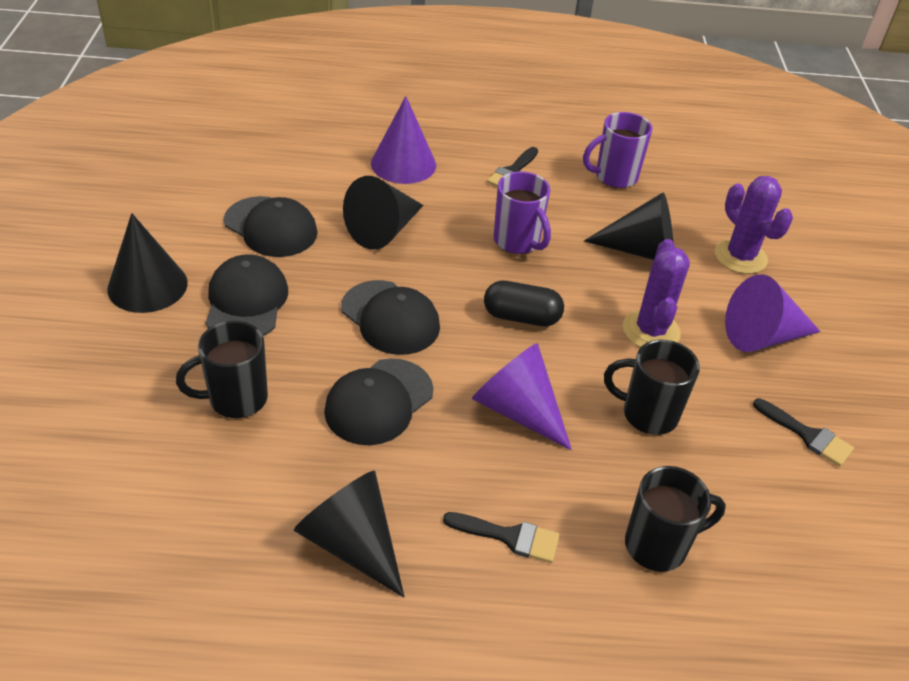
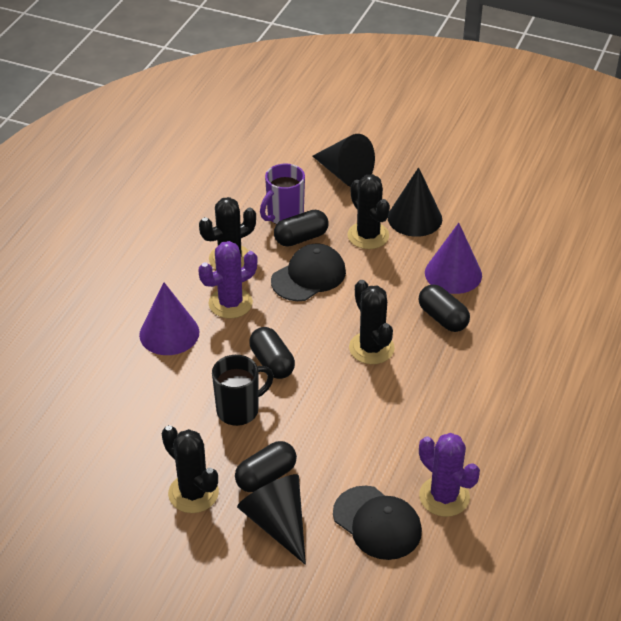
black brush: 3 -> 0
black cactus: 0 -> 4
black cap: 4 -> 2
black capsule: 1 -> 4
black cone: 4 -> 3
black mug: 3 -> 1
purple cone: 3 -> 2
purple mug: 2 -> 1

